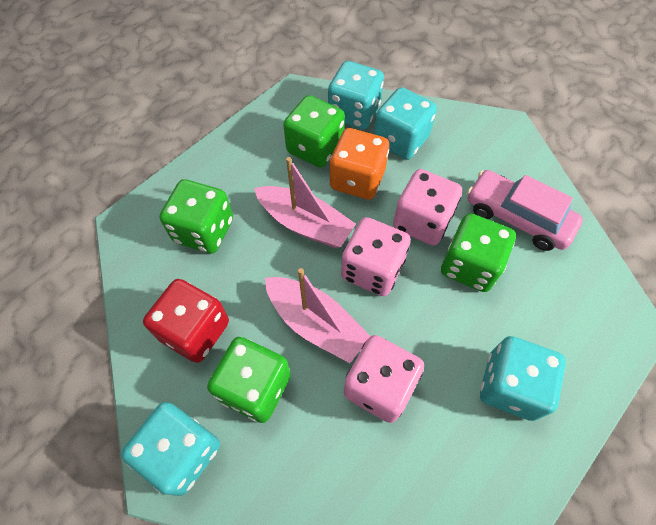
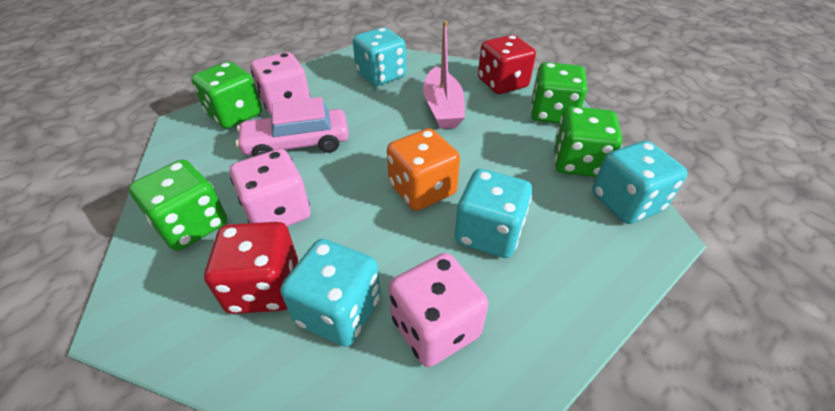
pink boat: 2 -> 1
red dice: 1 -> 2

